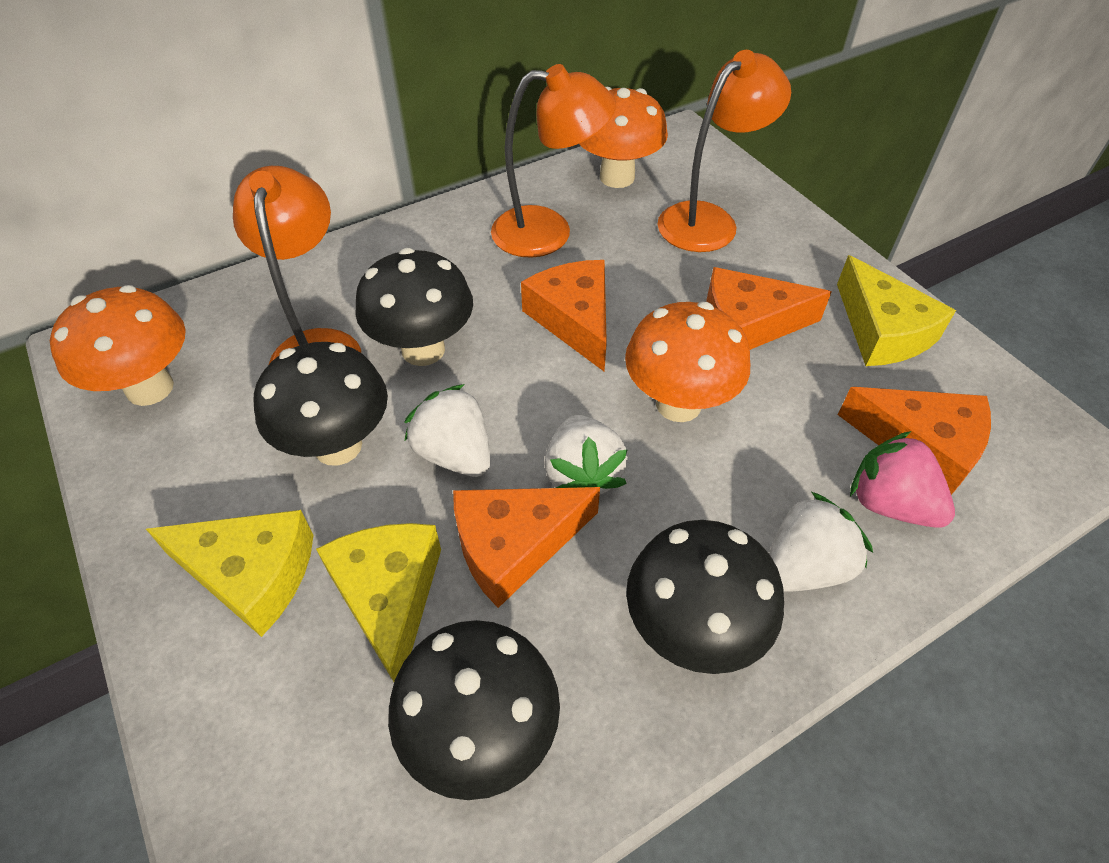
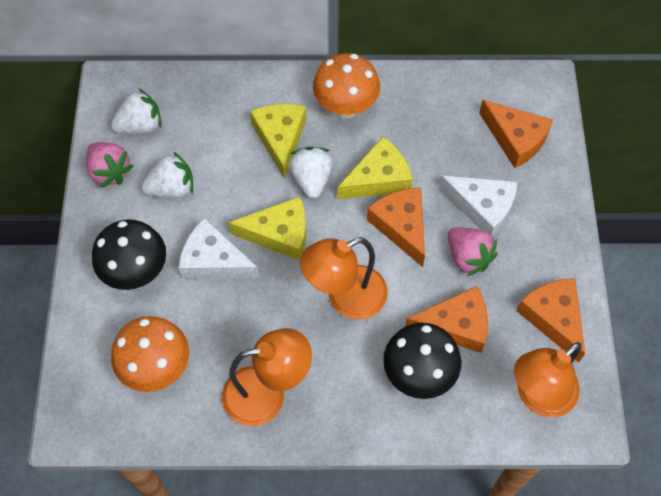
black mushroom: 4 -> 2
orange mushroom: 3 -> 2
pink strawberry: 1 -> 2
white cheese: 0 -> 2

